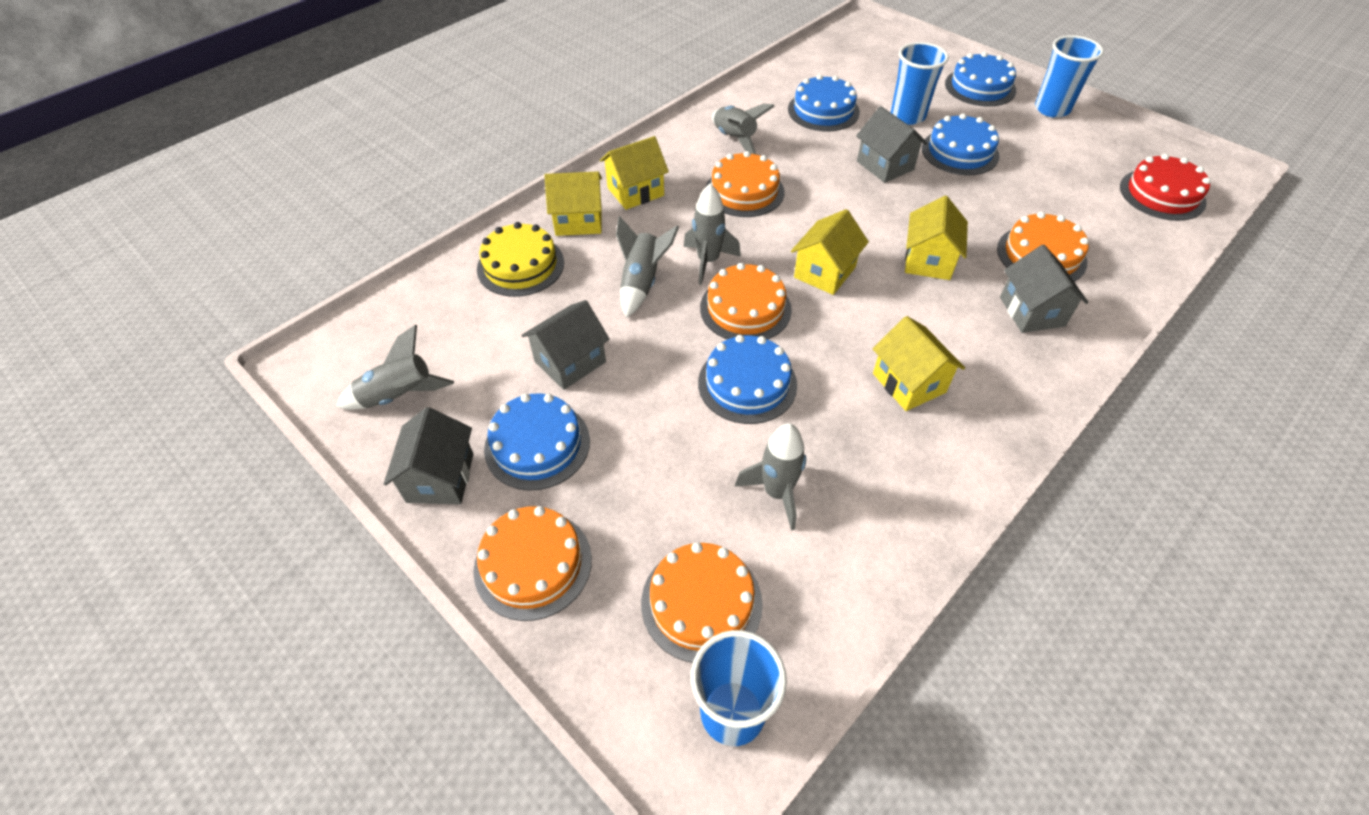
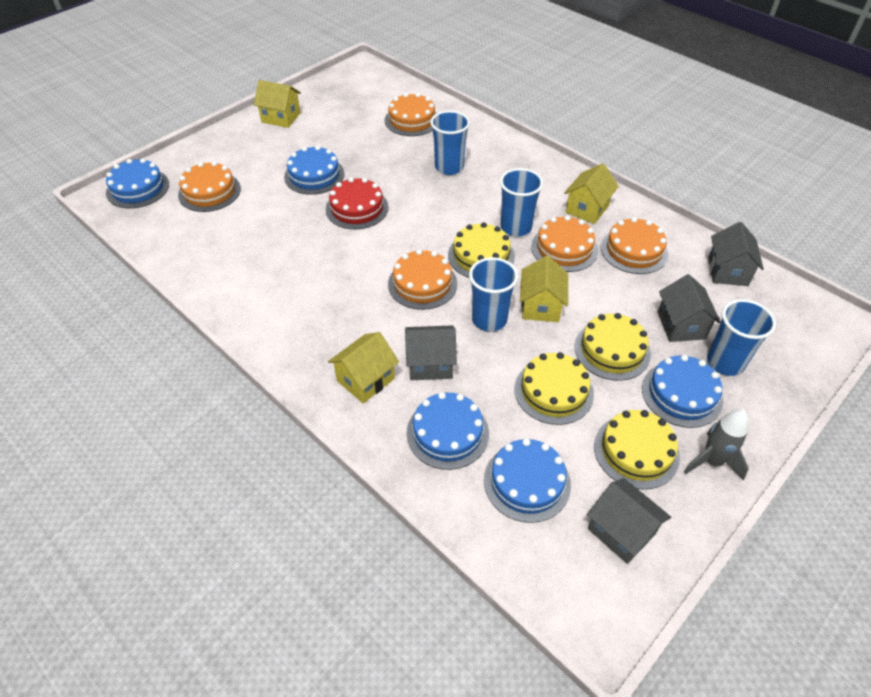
blue cup: 3 -> 4
grey rocket: 5 -> 1
yellow cake: 1 -> 4
yellow house: 5 -> 4

